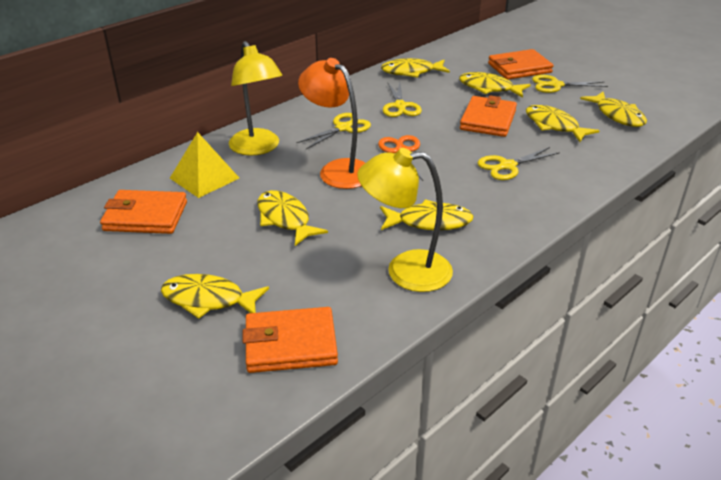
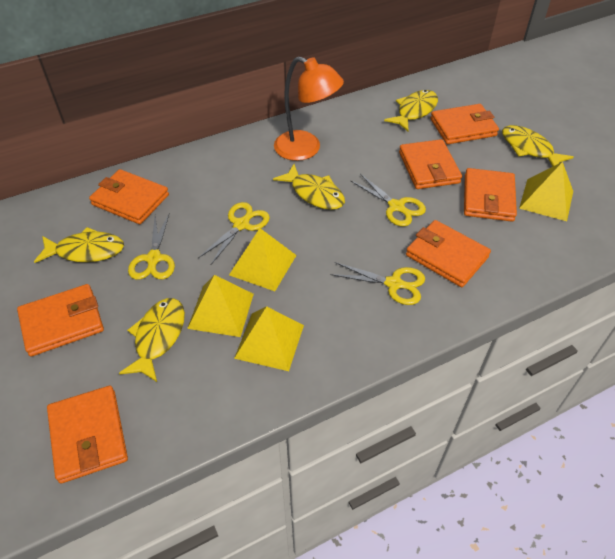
orange scissors: 1 -> 0
orange wallet: 4 -> 7
yellow fish: 7 -> 5
yellow lamp: 2 -> 0
yellow pyramid: 1 -> 4

